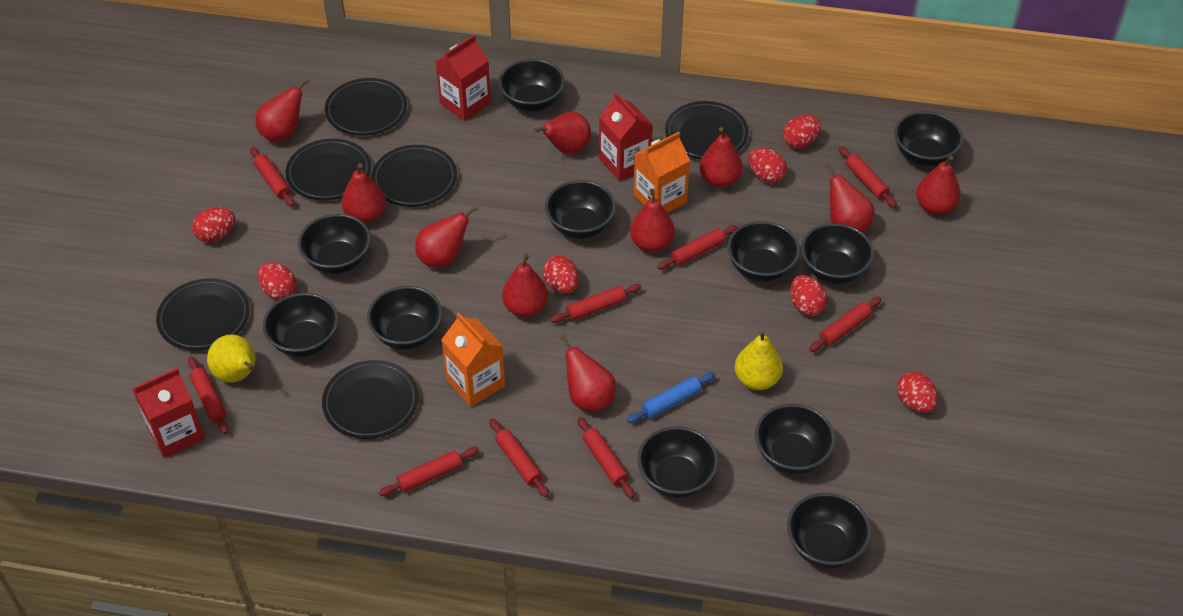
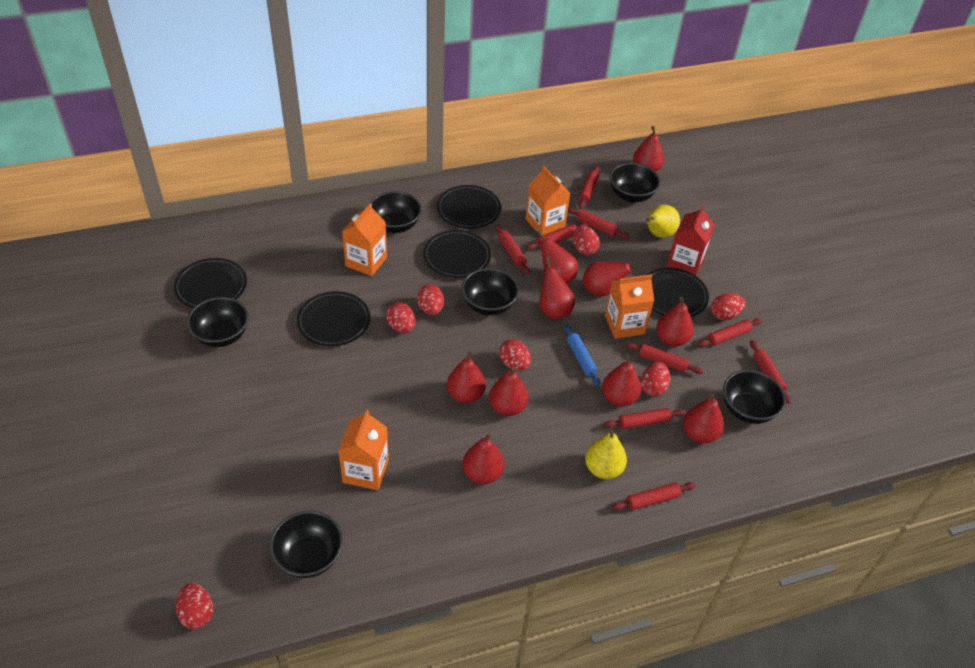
black bowl: 11 -> 6
black plate: 6 -> 5
orange carton: 2 -> 4
red carton: 3 -> 1

